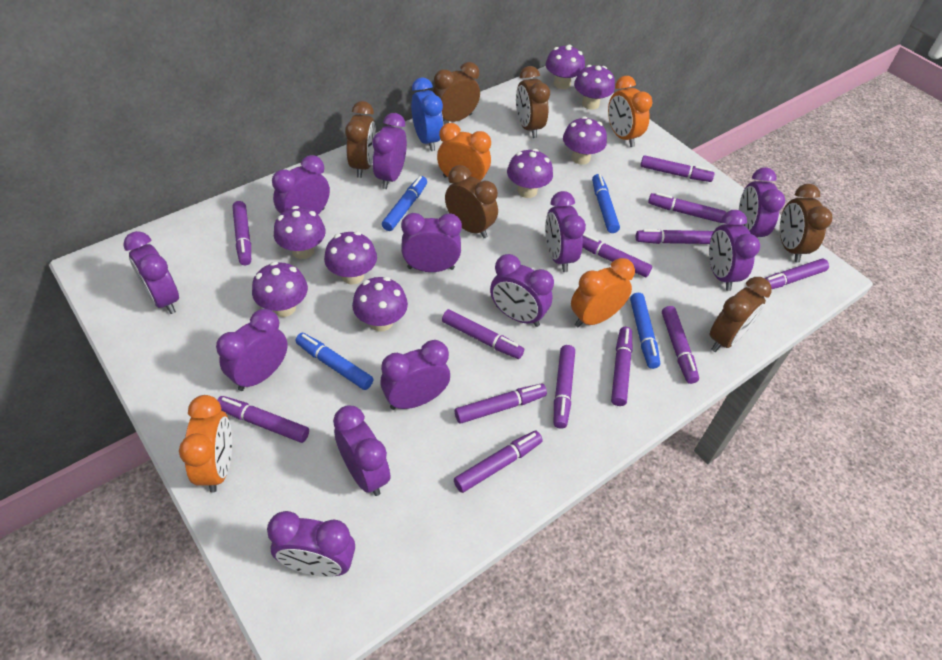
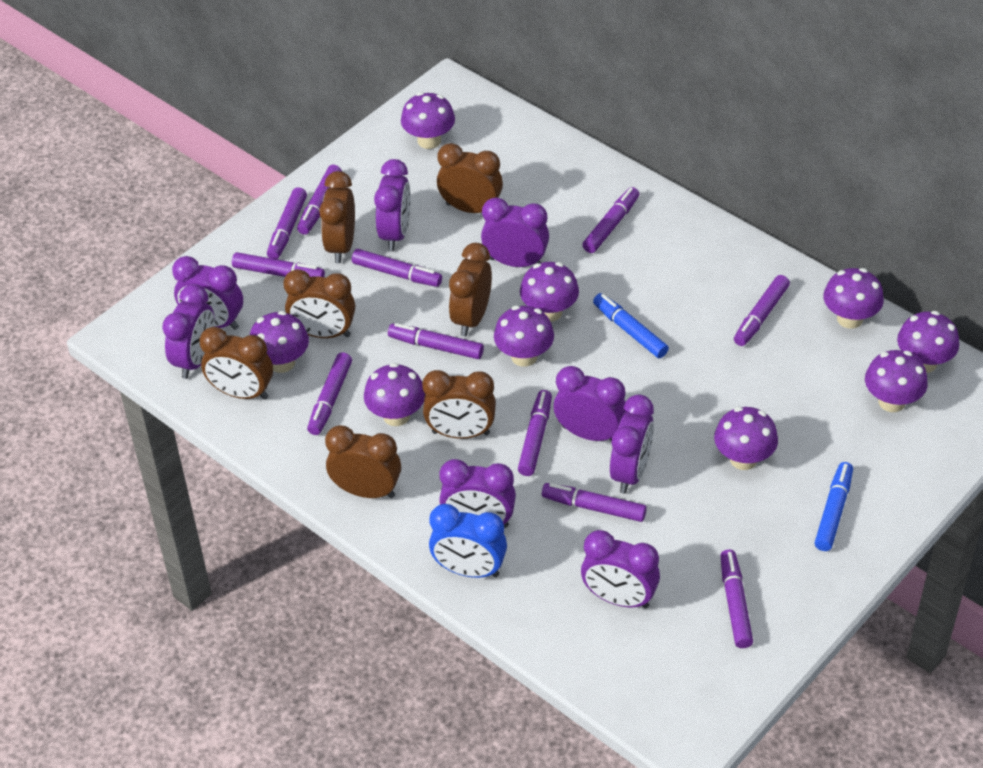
blue marker: 4 -> 2
brown clock: 6 -> 7
orange clock: 4 -> 0
purple clock: 12 -> 8
purple marker: 13 -> 11
purple mushroom: 8 -> 9

